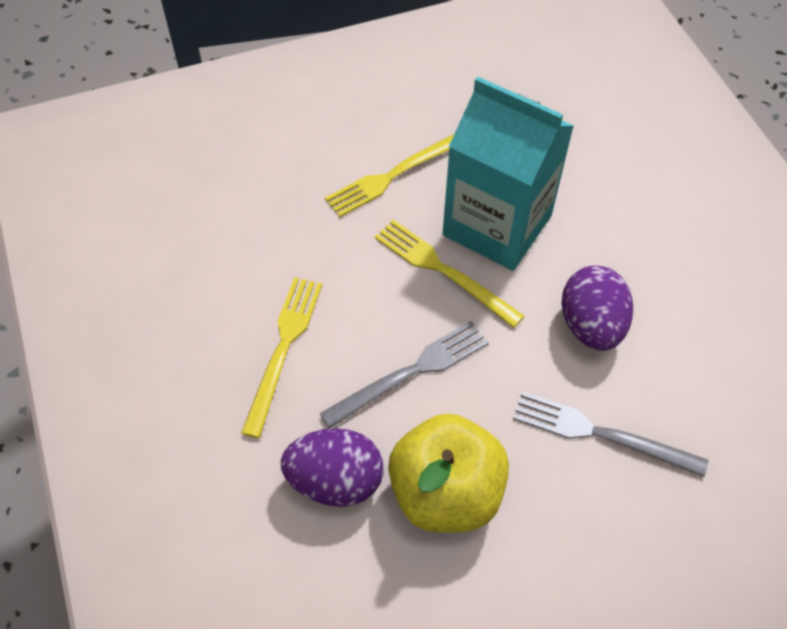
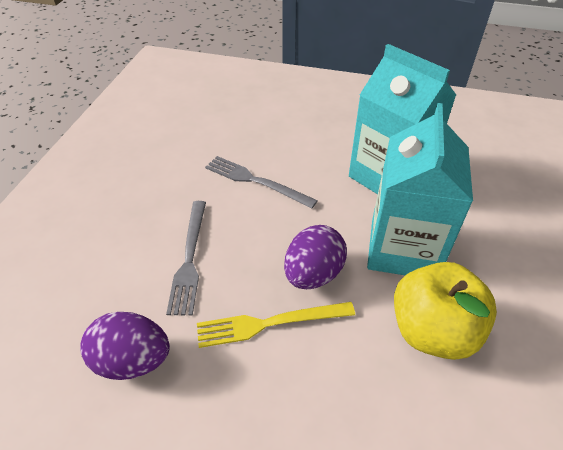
turquoise carton: 1 -> 2
yellow fork: 3 -> 1

